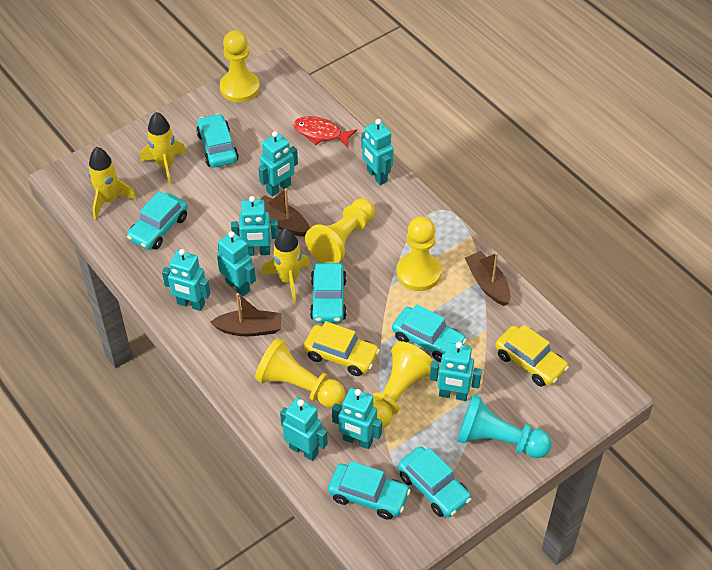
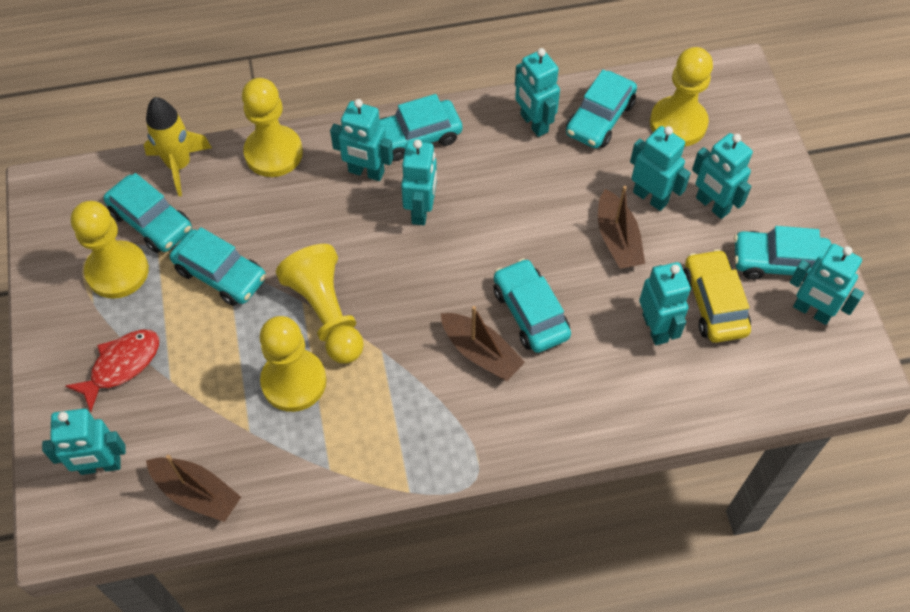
turquoise pawn: 1 -> 0
yellow car: 2 -> 1
yellow rocket: 3 -> 1

